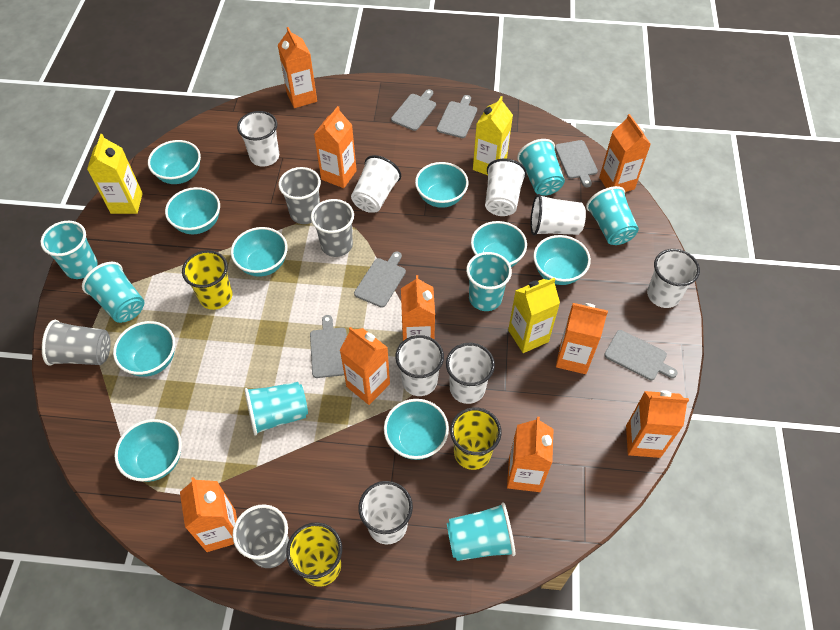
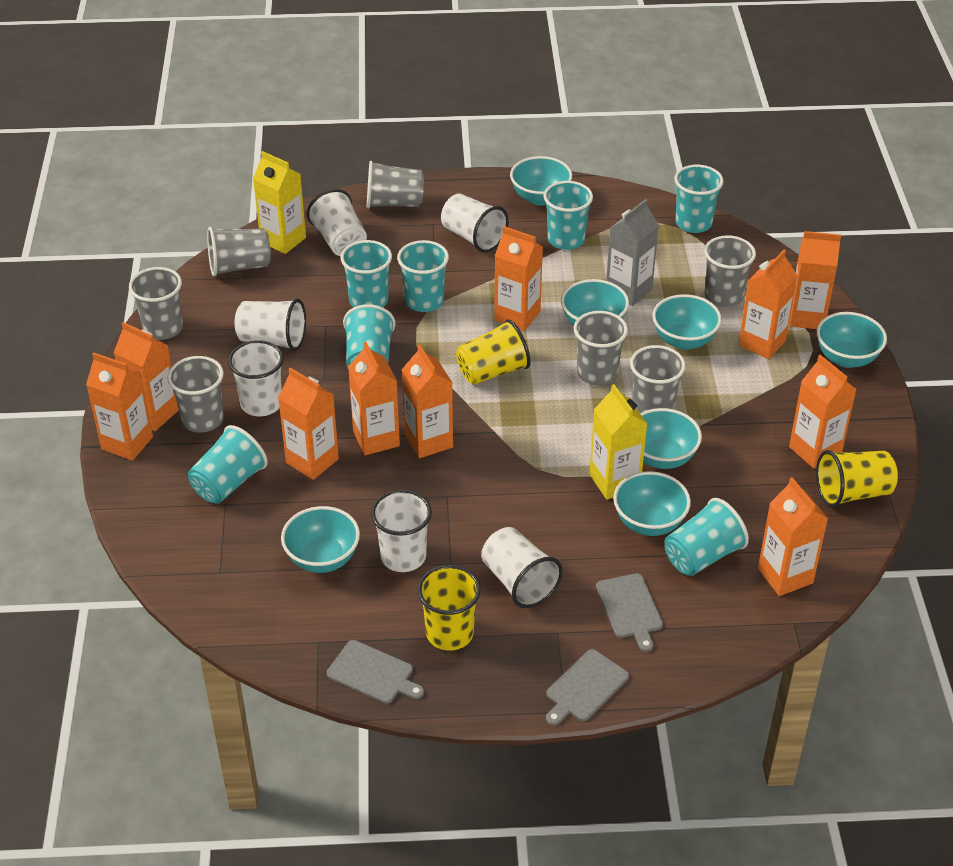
grey carton: 0 -> 1
grey cup: 4 -> 7
grey cutting board: 6 -> 3
orange carton: 9 -> 10
turquoise bowl: 9 -> 7
white cup: 8 -> 6
yellow carton: 3 -> 2

